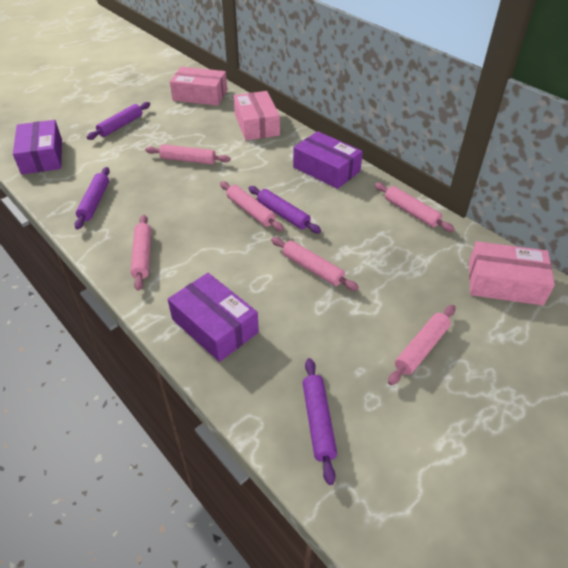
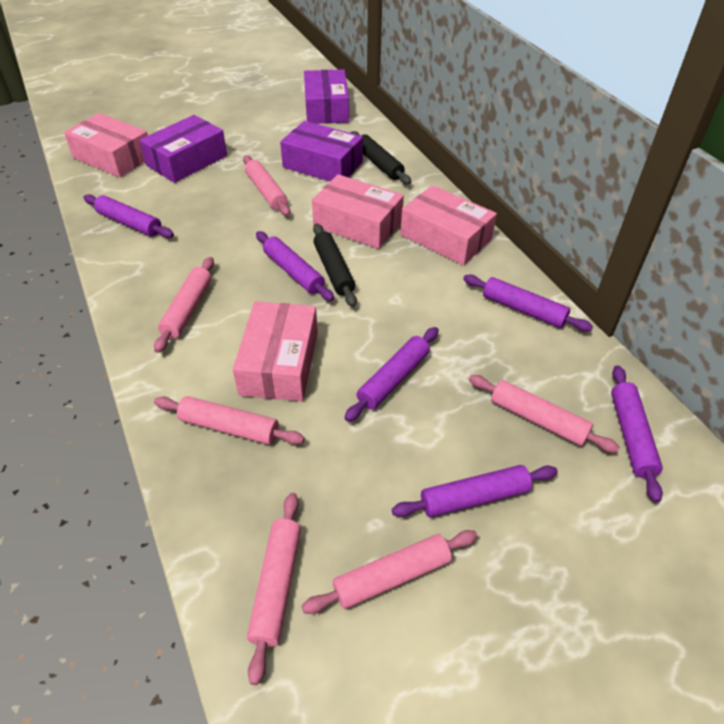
black rolling pin: 0 -> 2
pink box: 3 -> 4
purple rolling pin: 4 -> 6

